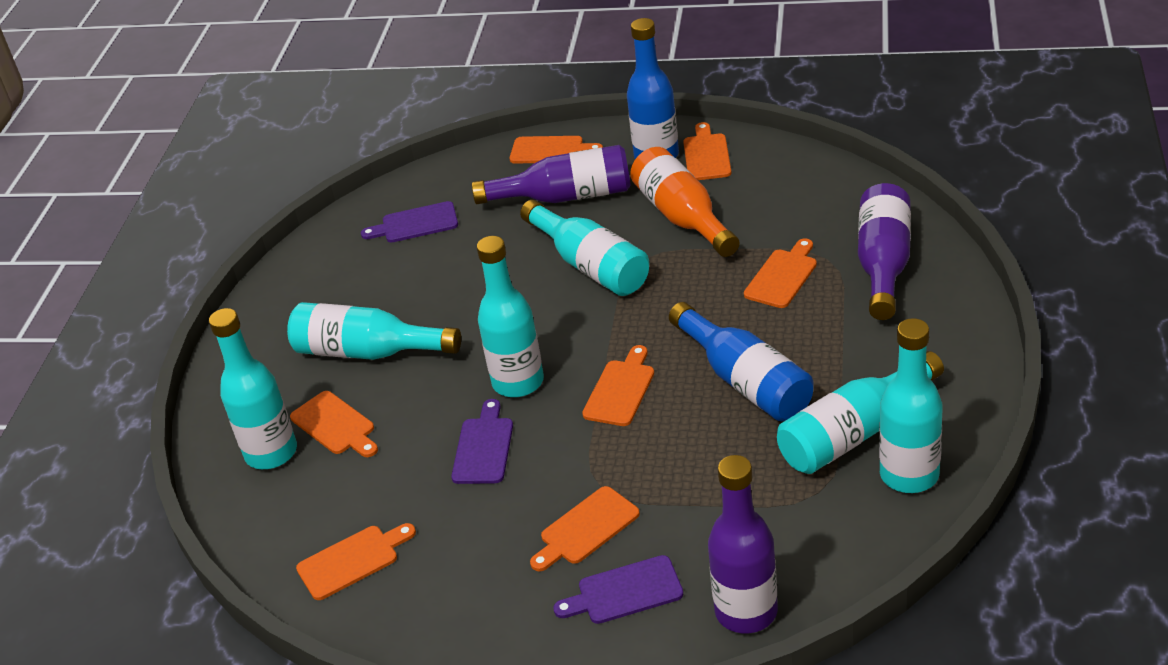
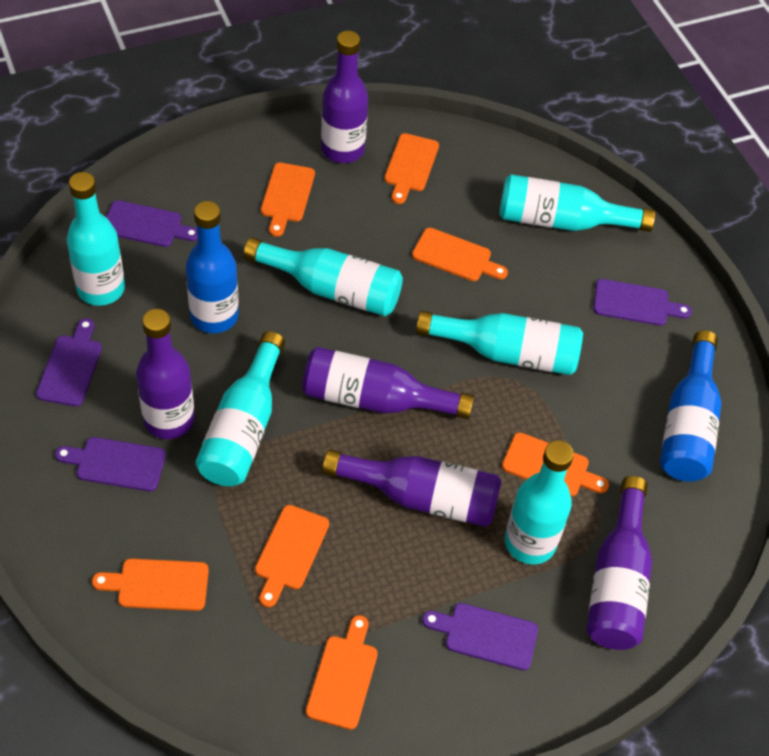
orange bottle: 1 -> 0
purple bottle: 3 -> 5
purple cutting board: 3 -> 5

